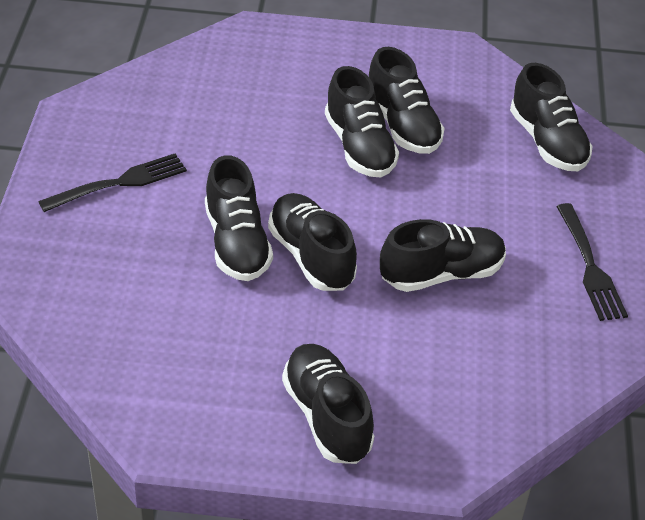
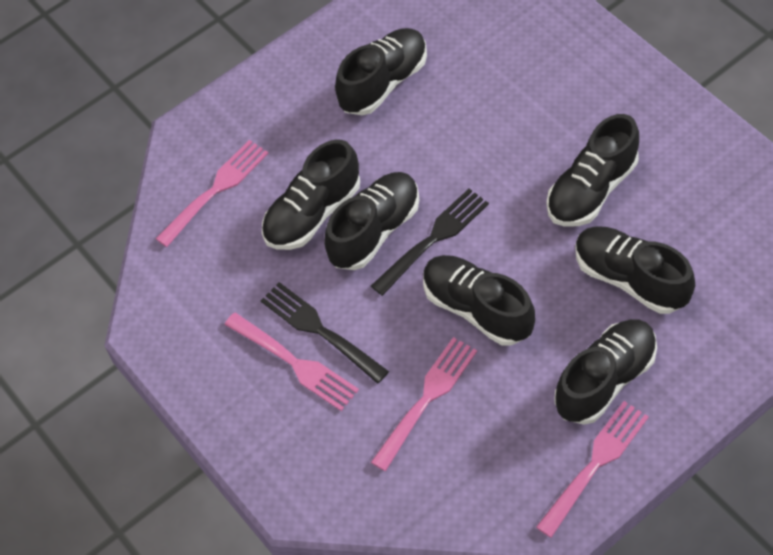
pink fork: 0 -> 4

